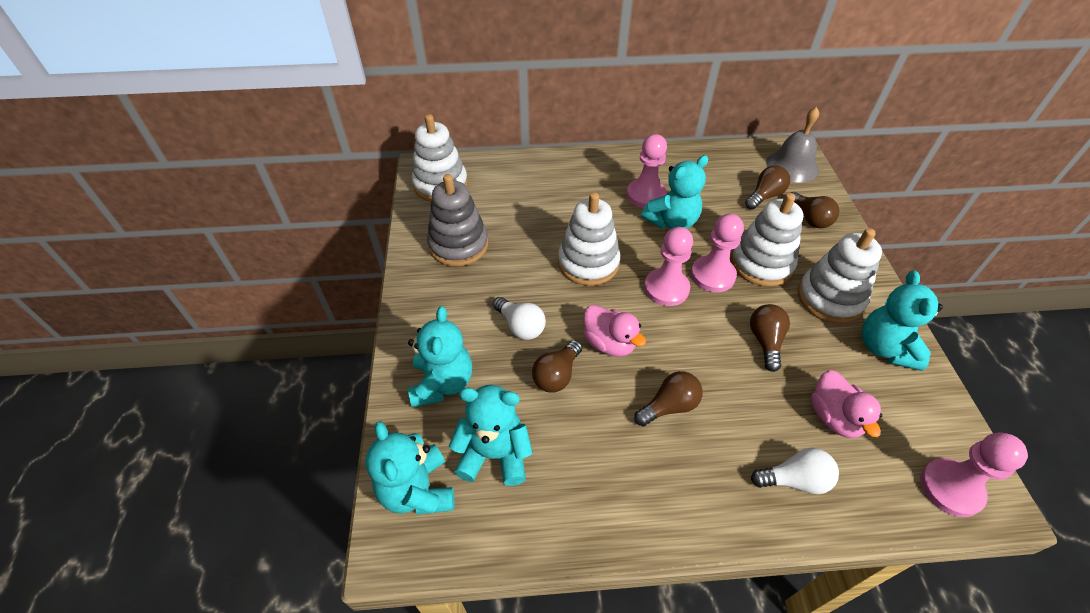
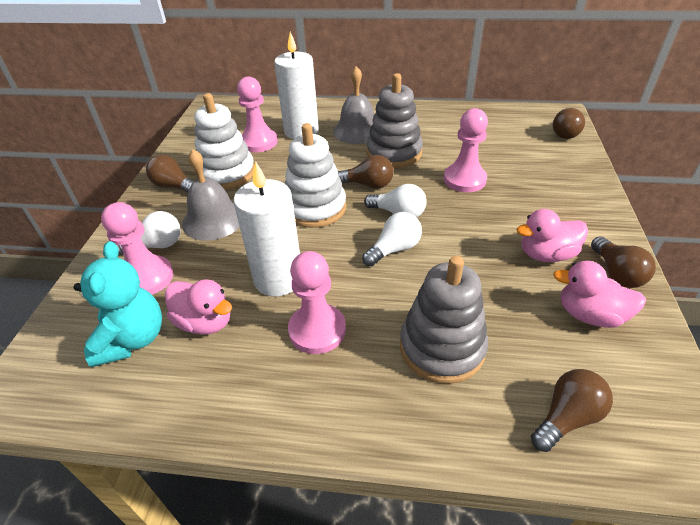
grey bell: 1 -> 2
grey stacking toy: 1 -> 2
pink duck: 2 -> 3
turquoise teddy bear: 5 -> 1
white candle: 0 -> 2
white light bulb: 2 -> 3
white stacking toy: 4 -> 2

